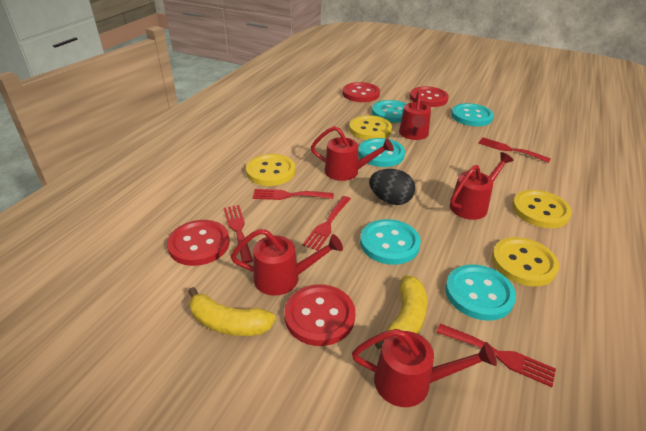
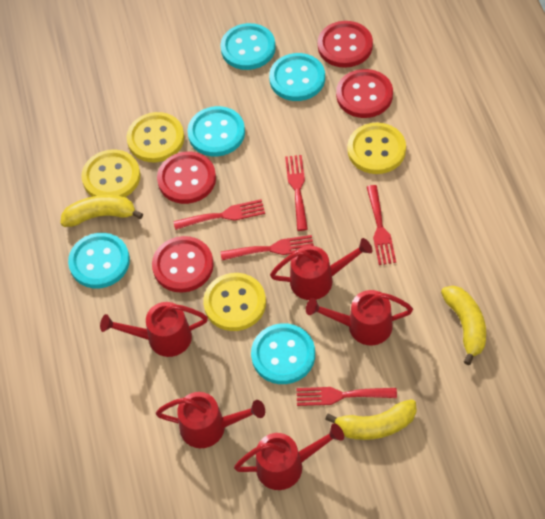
black egg: 1 -> 0
yellow banana: 2 -> 3

